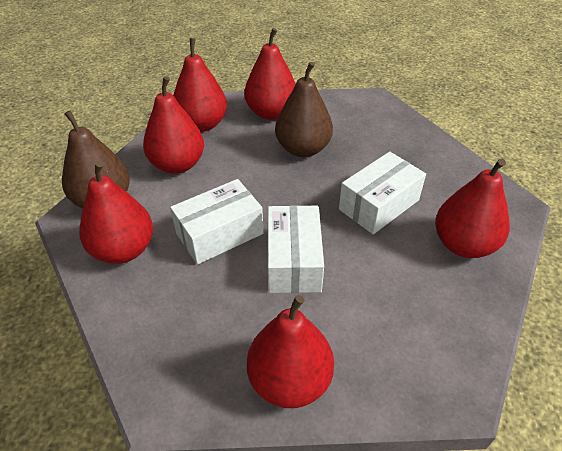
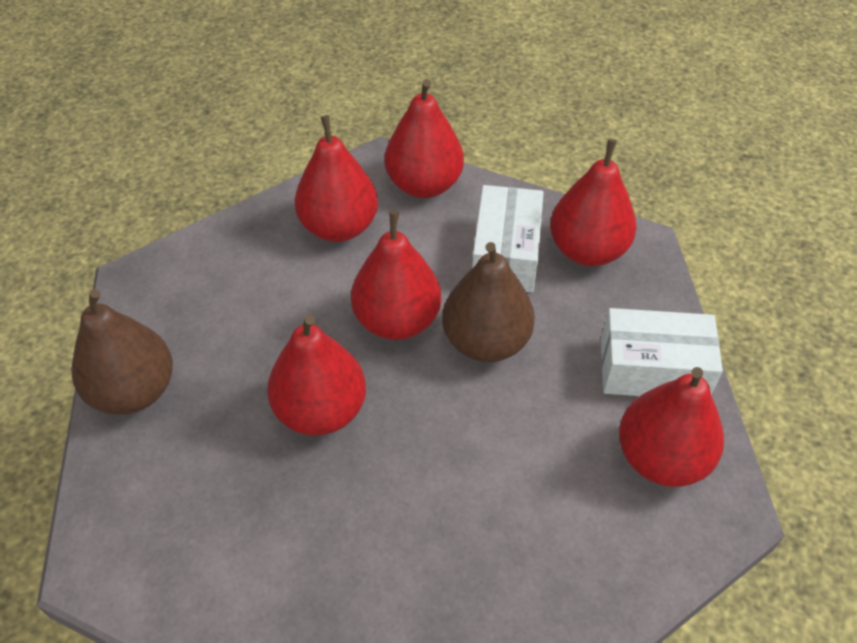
white box: 3 -> 2

